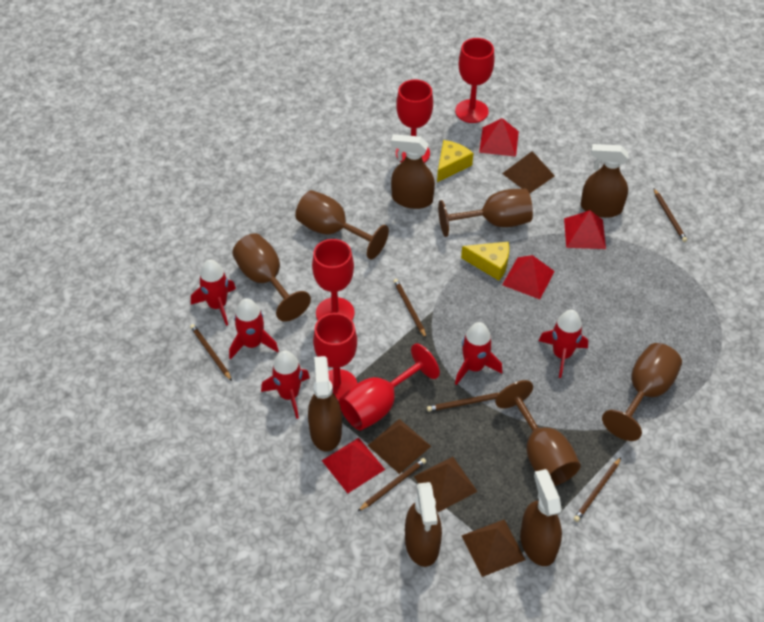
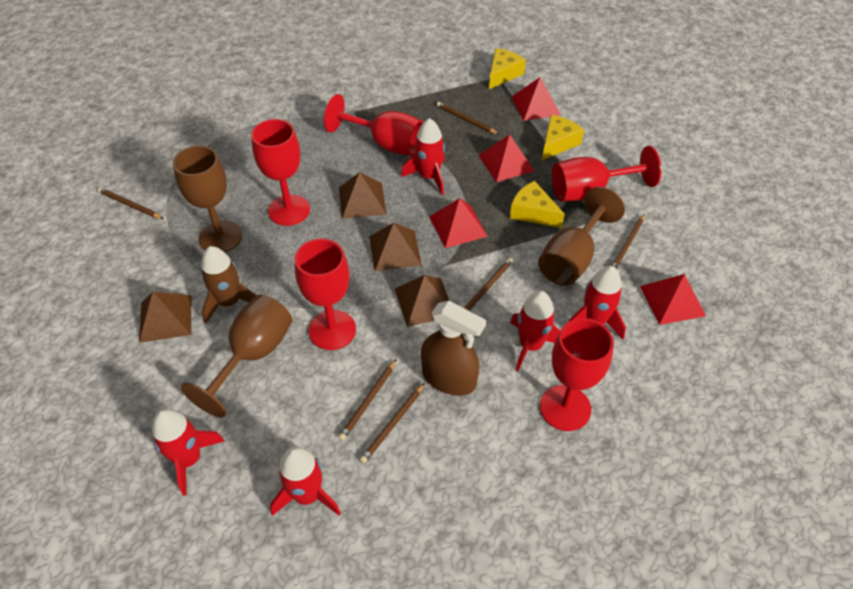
brown goblet: 5 -> 3
brown rocket: 0 -> 1
brown spray bottle: 5 -> 1
yellow cheese: 2 -> 3

